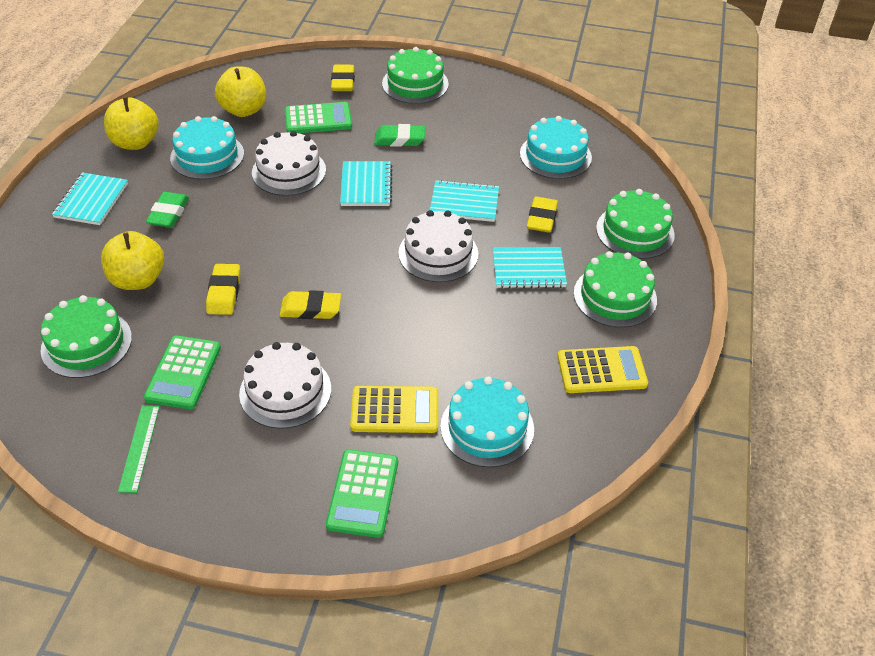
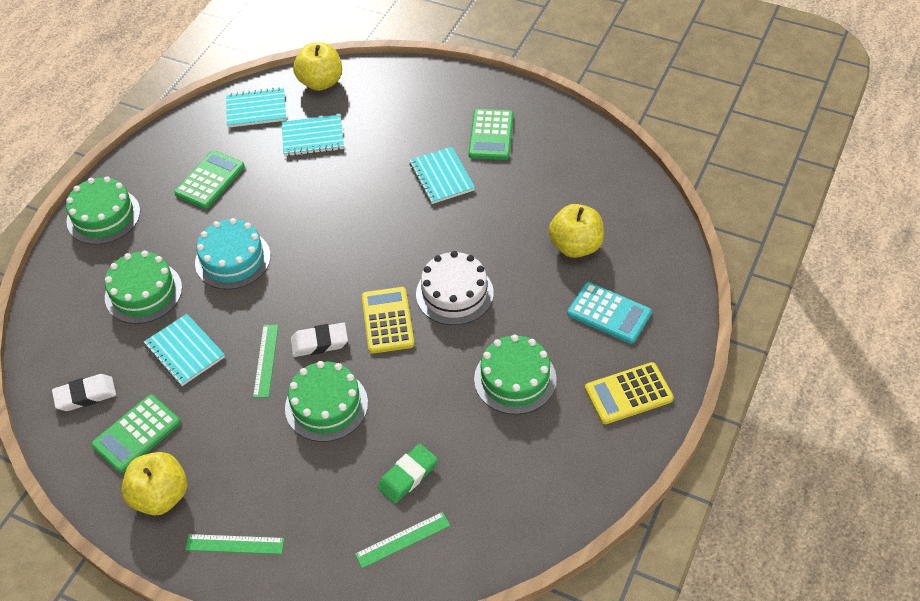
green eraser: 2 -> 1
green ruler: 1 -> 3
turquoise cake: 3 -> 1
turquoise calculator: 0 -> 1
white cake: 3 -> 1
white eraser: 0 -> 2
yellow eraser: 4 -> 0

